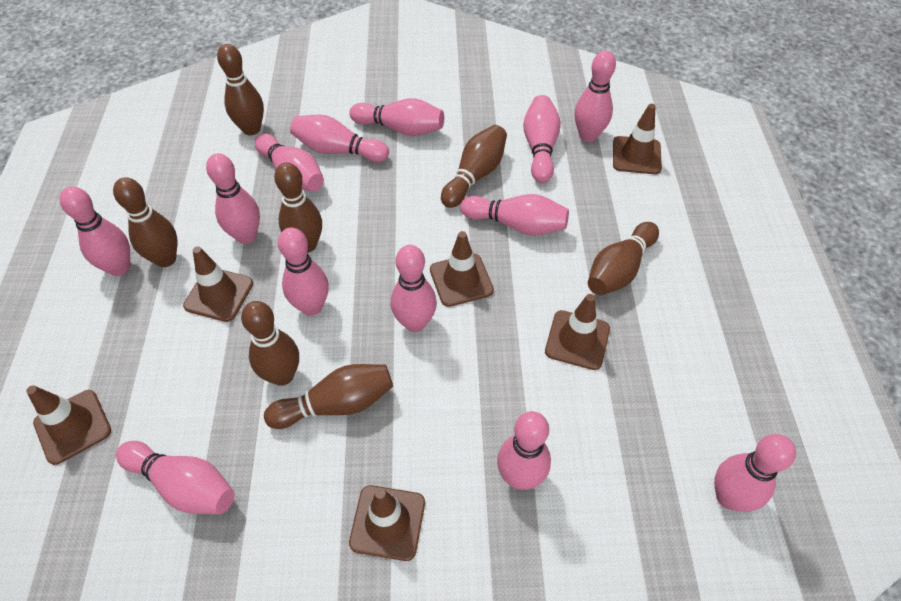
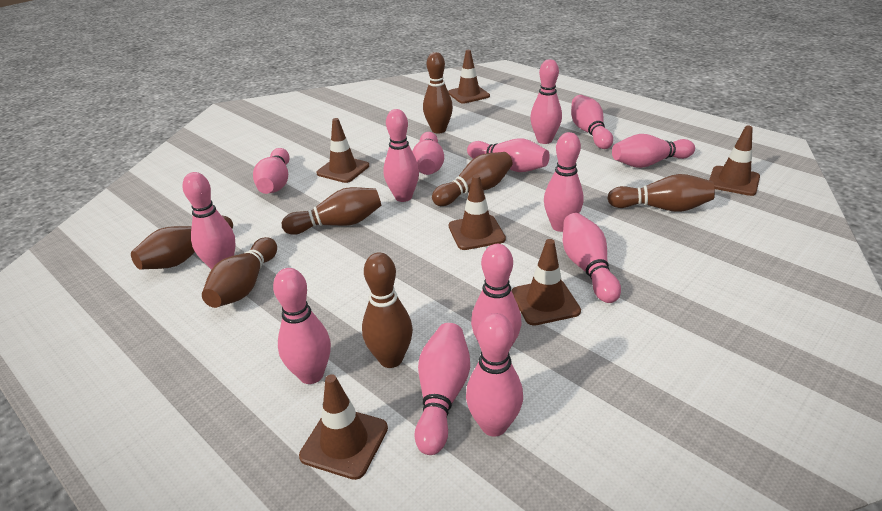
pink bowling pin: 13 -> 14

